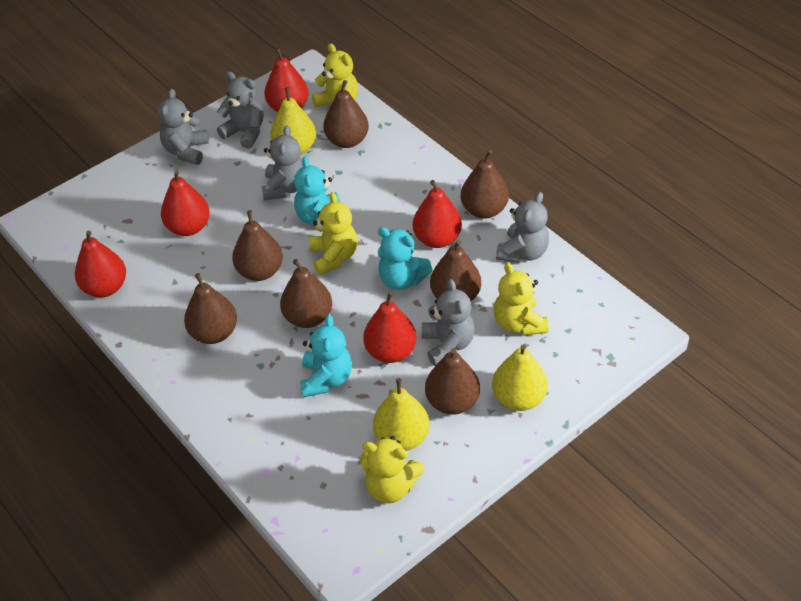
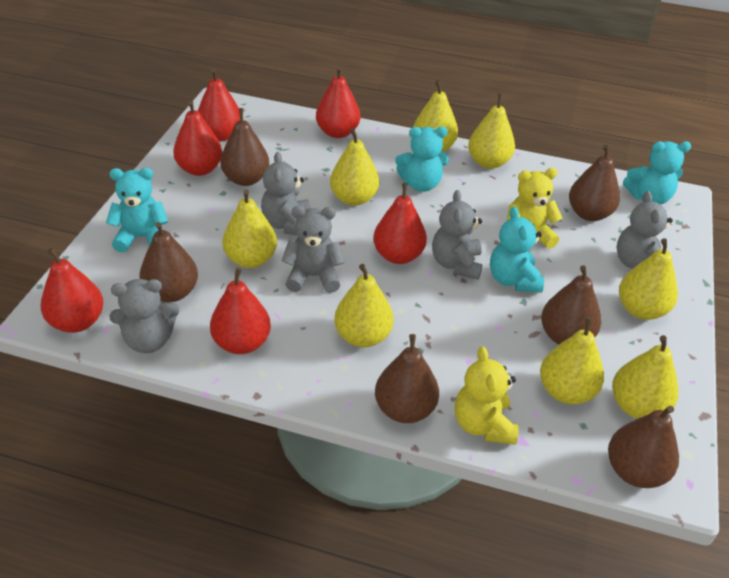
brown pear: 7 -> 6
red pear: 5 -> 6
turquoise teddy bear: 3 -> 4
yellow pear: 3 -> 8
yellow teddy bear: 4 -> 2

